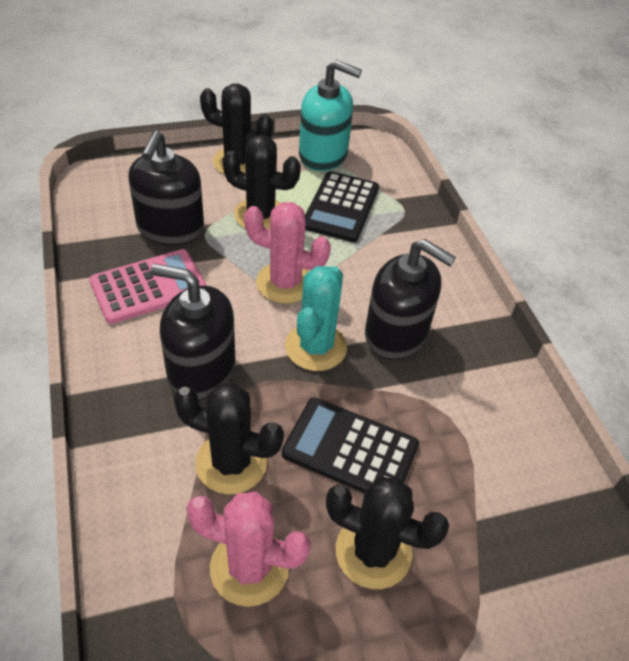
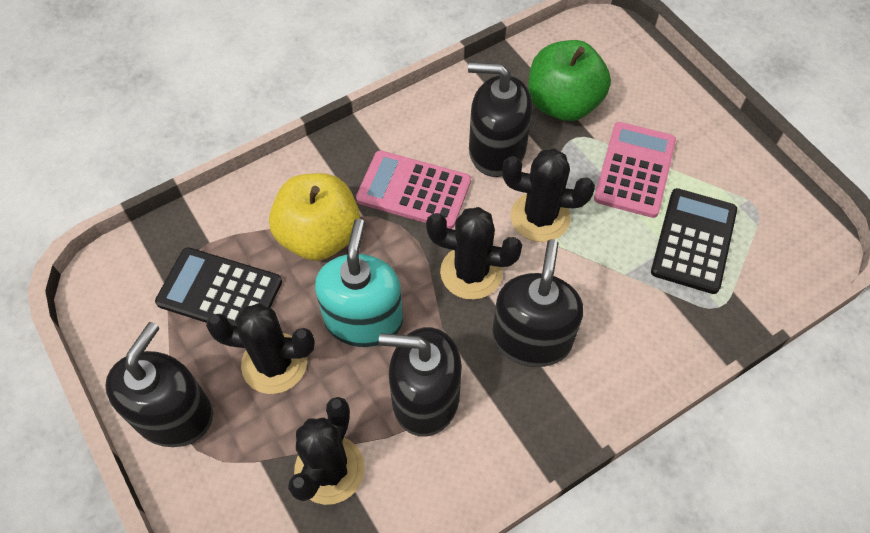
black soap dispenser: 3 -> 4
green apple: 0 -> 1
pink cactus: 2 -> 0
pink calculator: 1 -> 2
turquoise cactus: 1 -> 0
yellow apple: 0 -> 1

